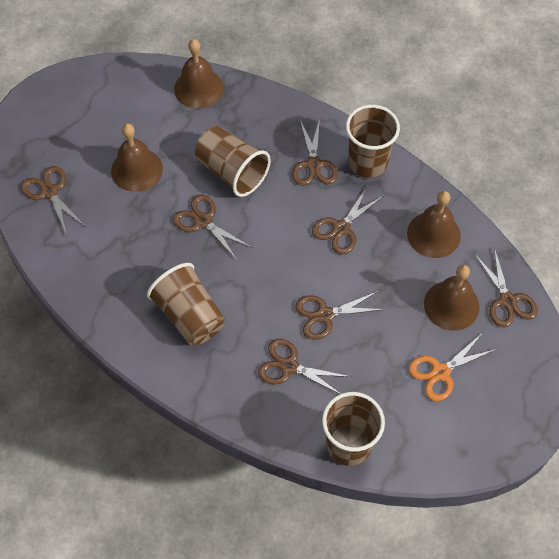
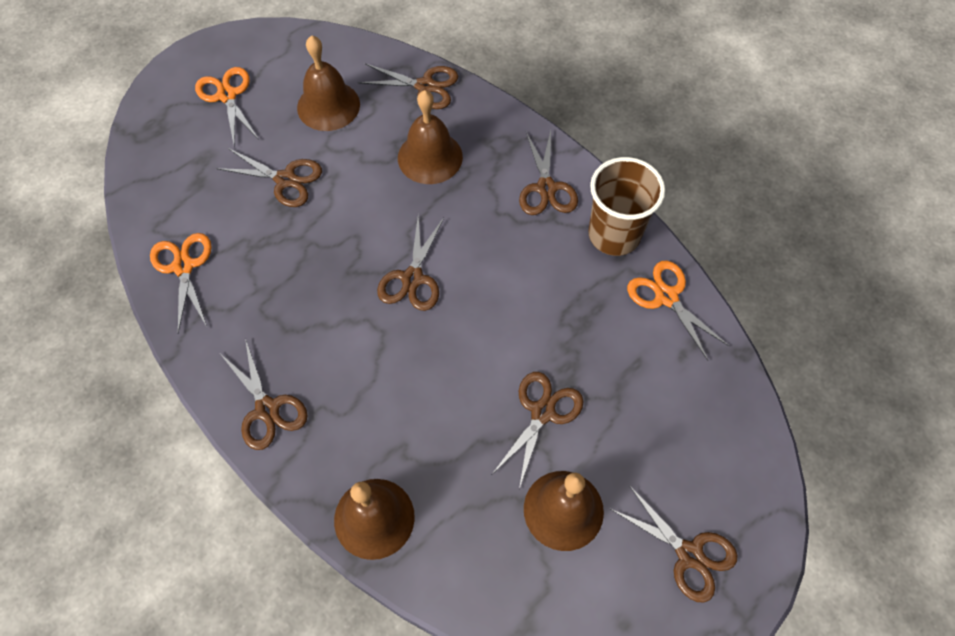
brown cup: 4 -> 1
orange scissors: 1 -> 3

